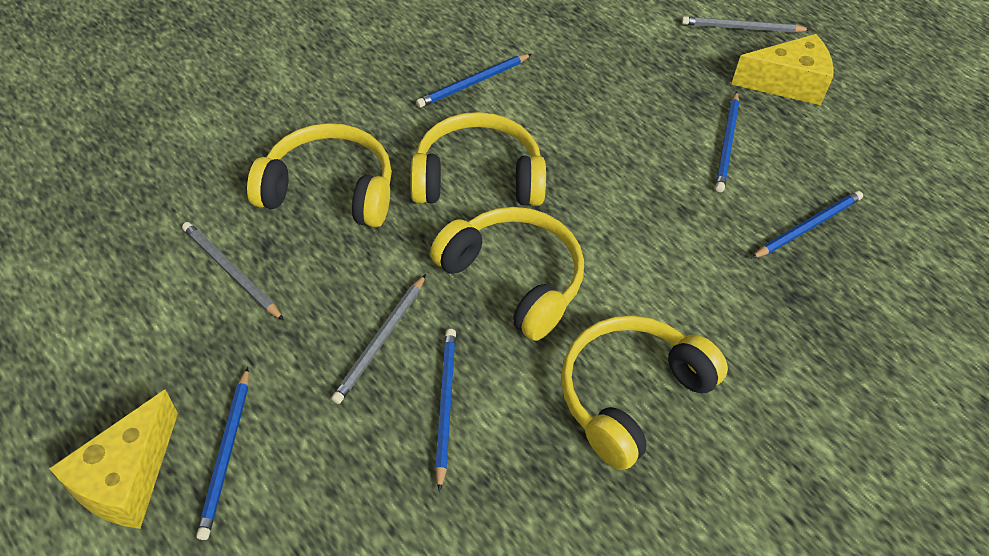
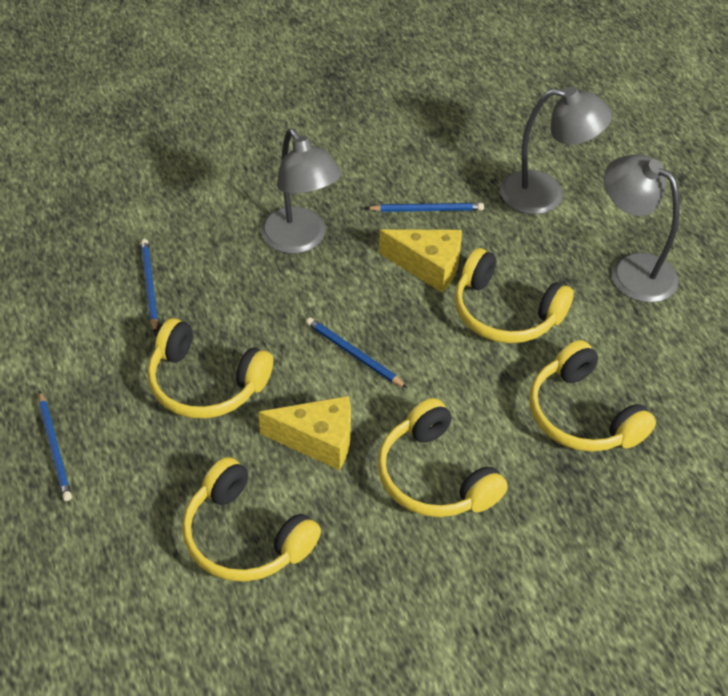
blue pencil: 5 -> 4
grey lamp: 0 -> 3
grey pencil: 3 -> 0
yellow headphones: 4 -> 5

